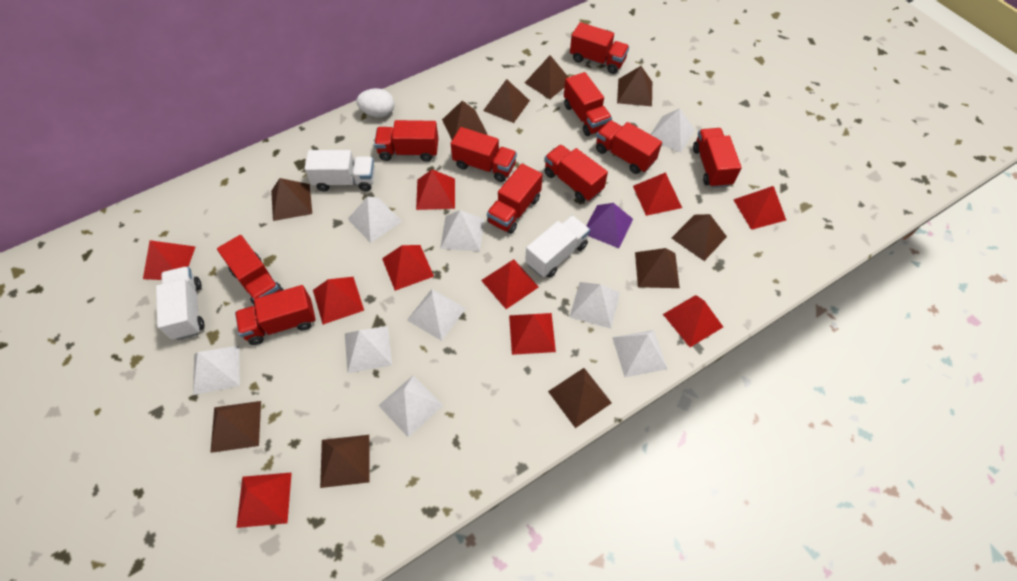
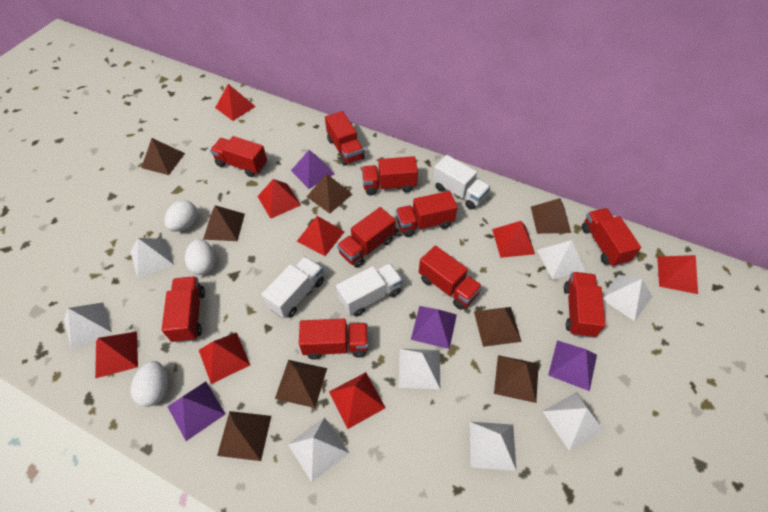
brown pyramid: 10 -> 8
purple pyramid: 1 -> 4
red pyramid: 10 -> 8
white egg: 1 -> 3
white pyramid: 9 -> 8

